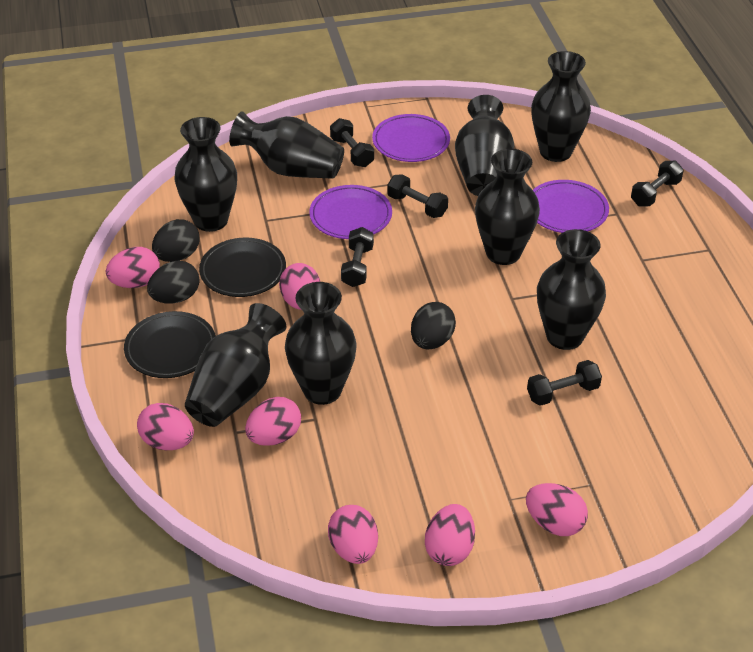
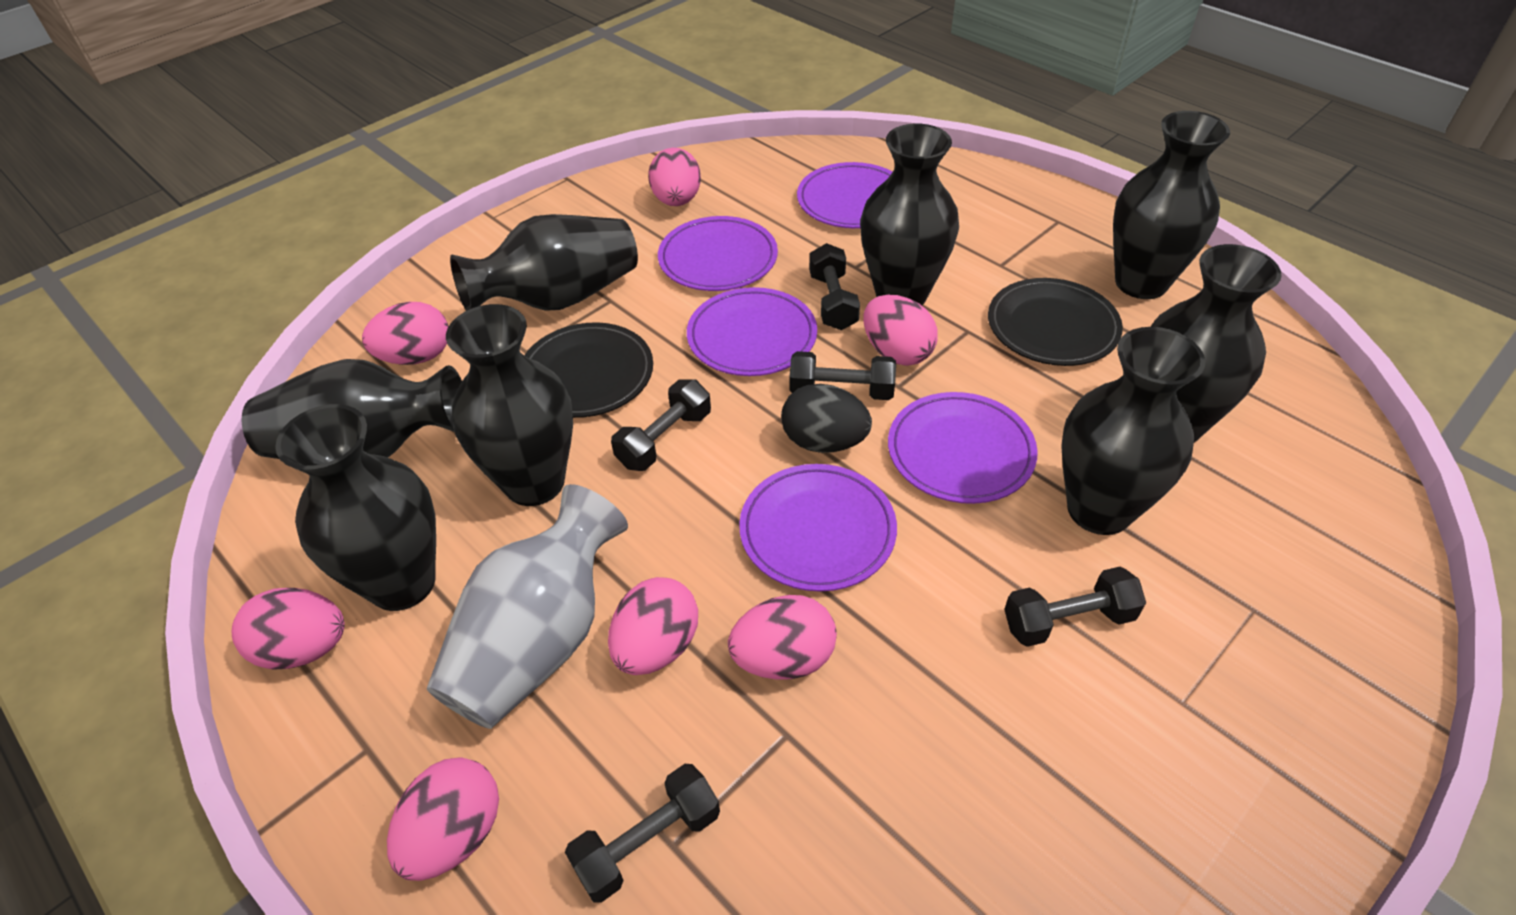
black egg: 3 -> 1
grey vase: 0 -> 1
purple plate: 3 -> 5

